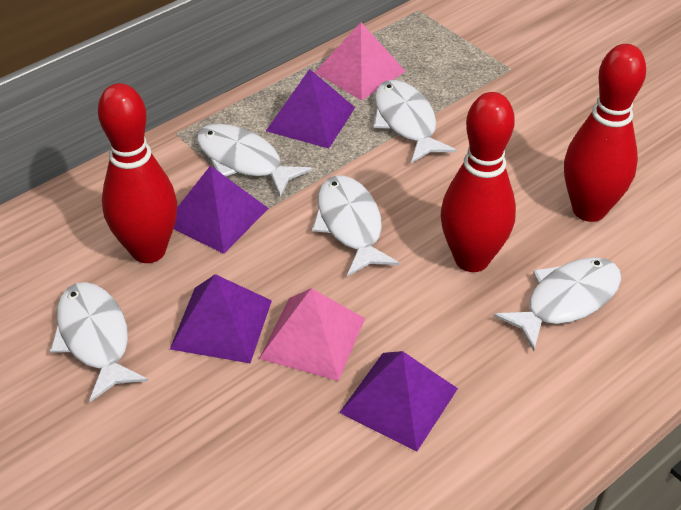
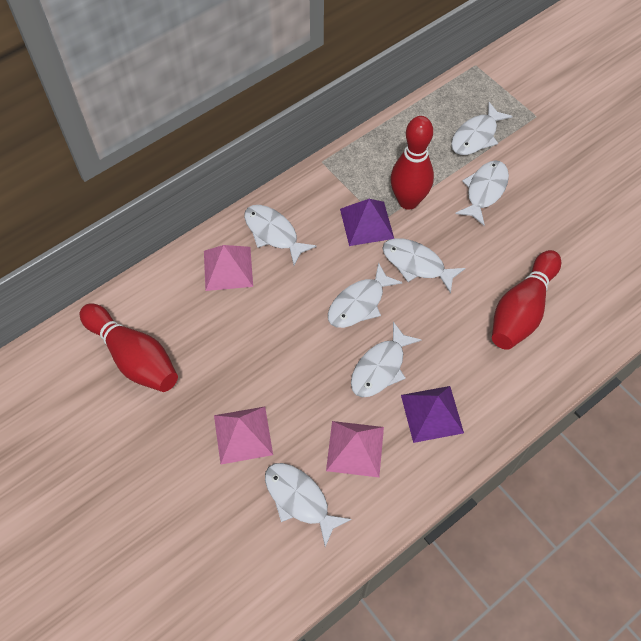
pink pyramid: 2 -> 3
purple pyramid: 4 -> 2
white fish: 5 -> 7

